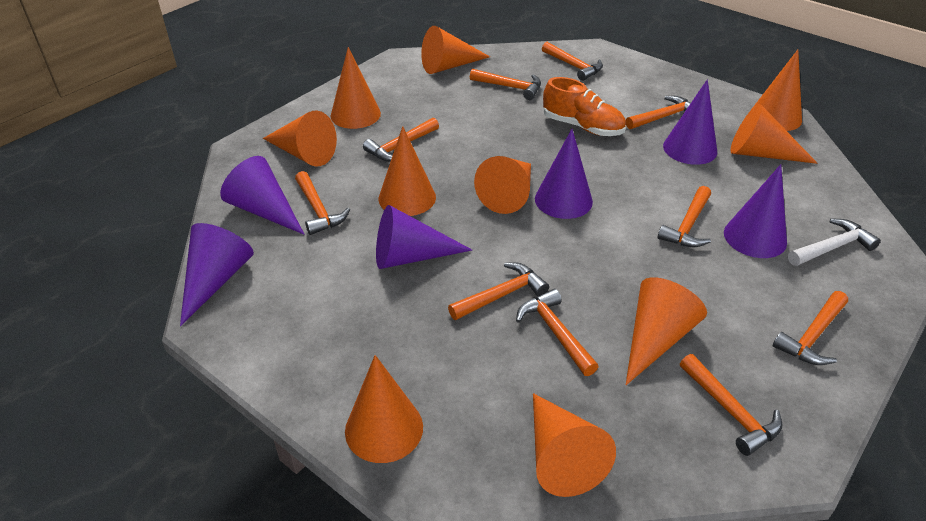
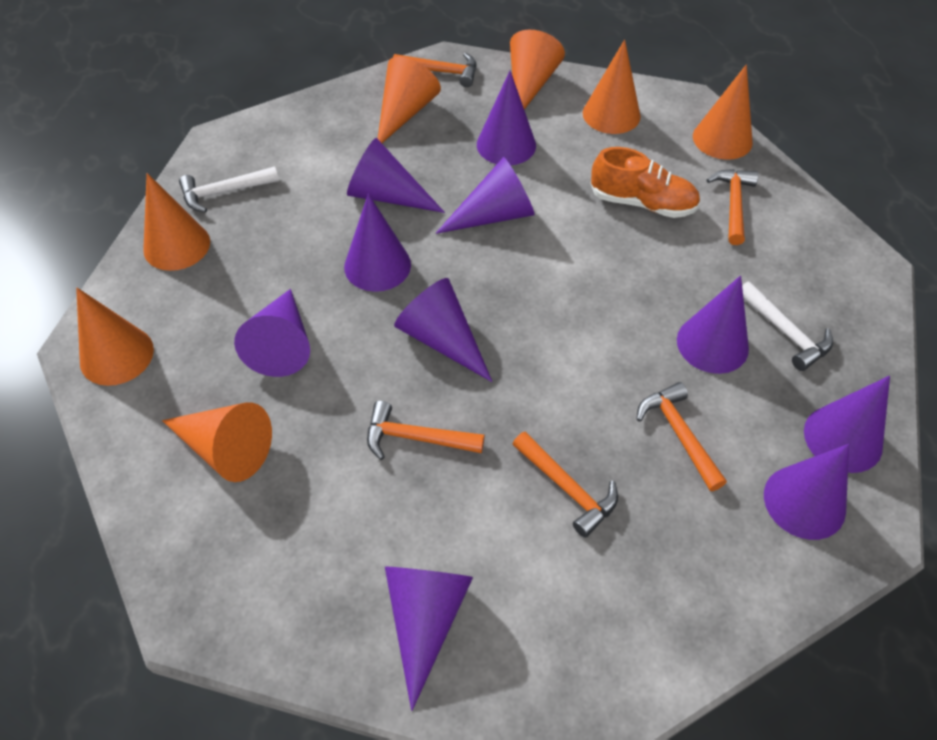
orange cone: 10 -> 7
orange hammer: 10 -> 5
purple cone: 6 -> 10
white hammer: 1 -> 2

